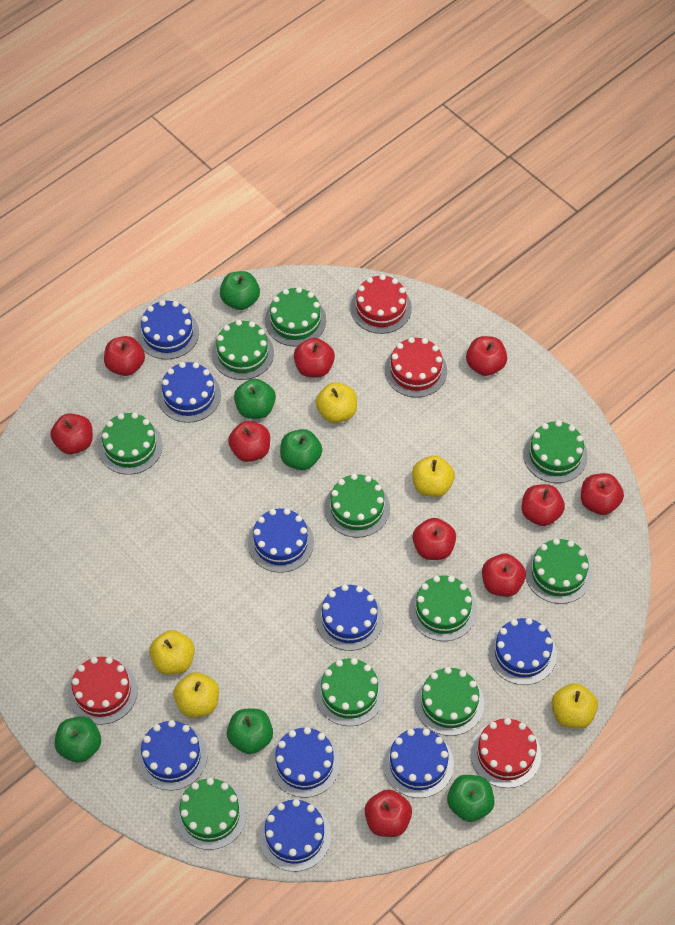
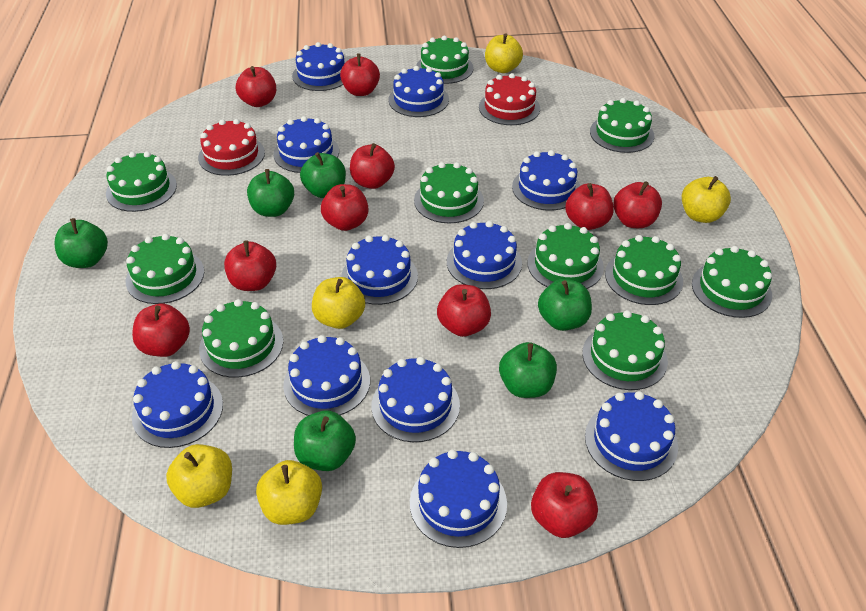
blue cake: 9 -> 11
red cake: 4 -> 2

